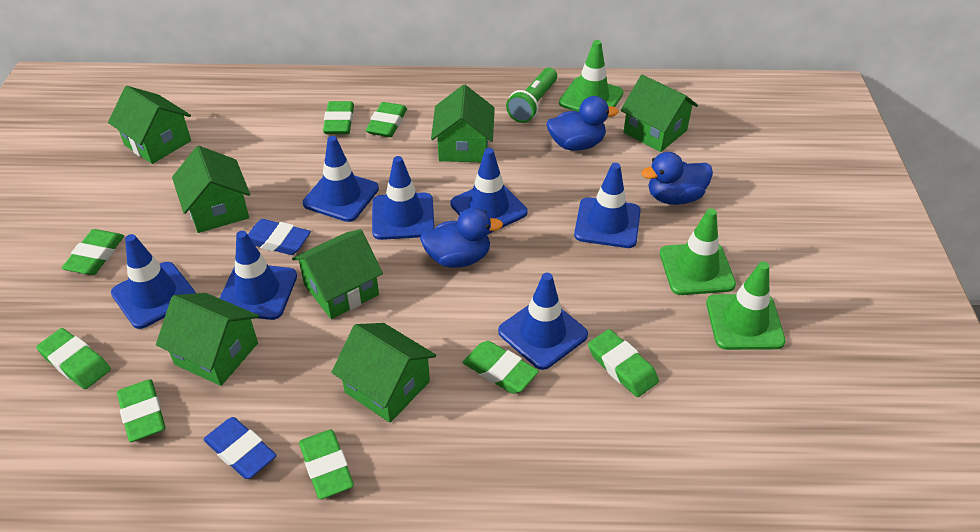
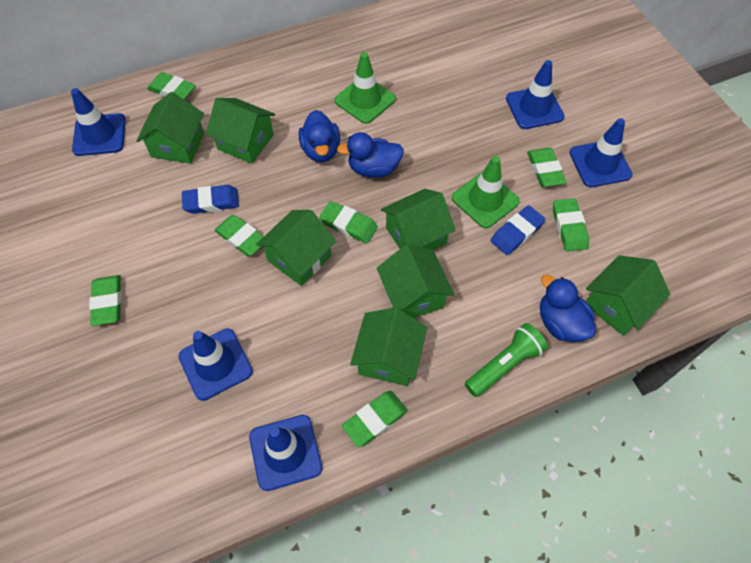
blue traffic cone: 7 -> 5
green eraser: 8 -> 7
green traffic cone: 3 -> 2

